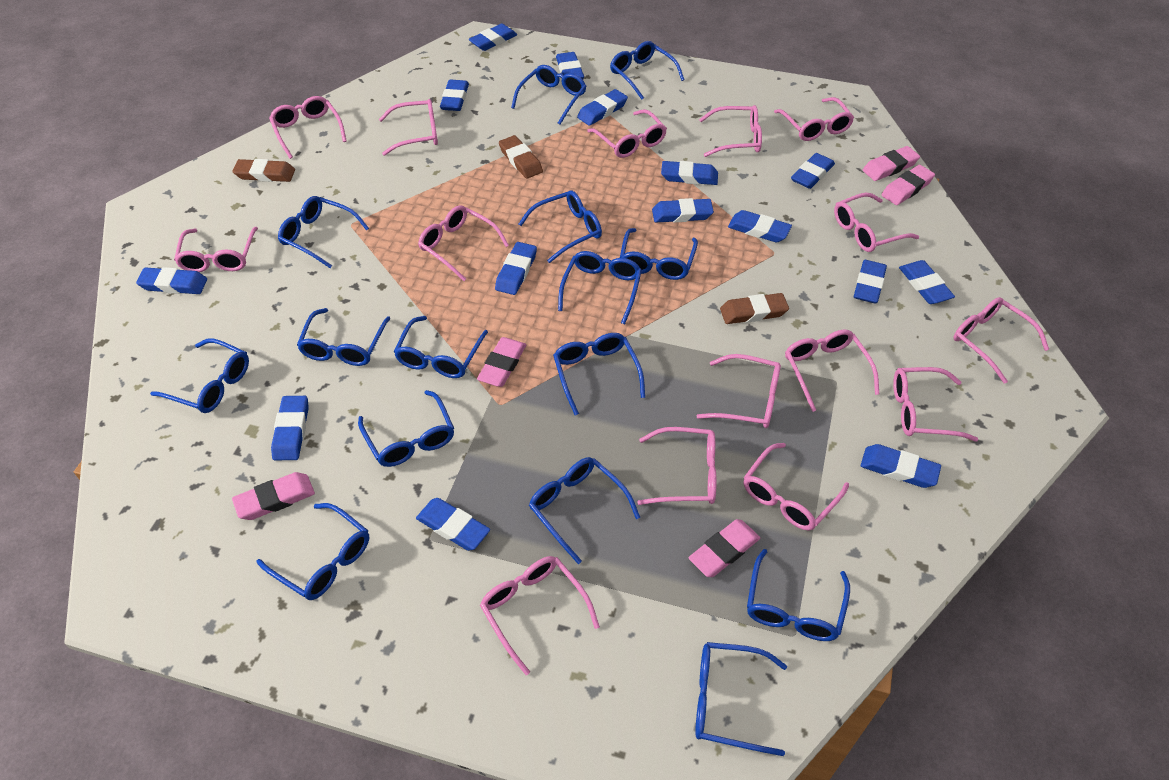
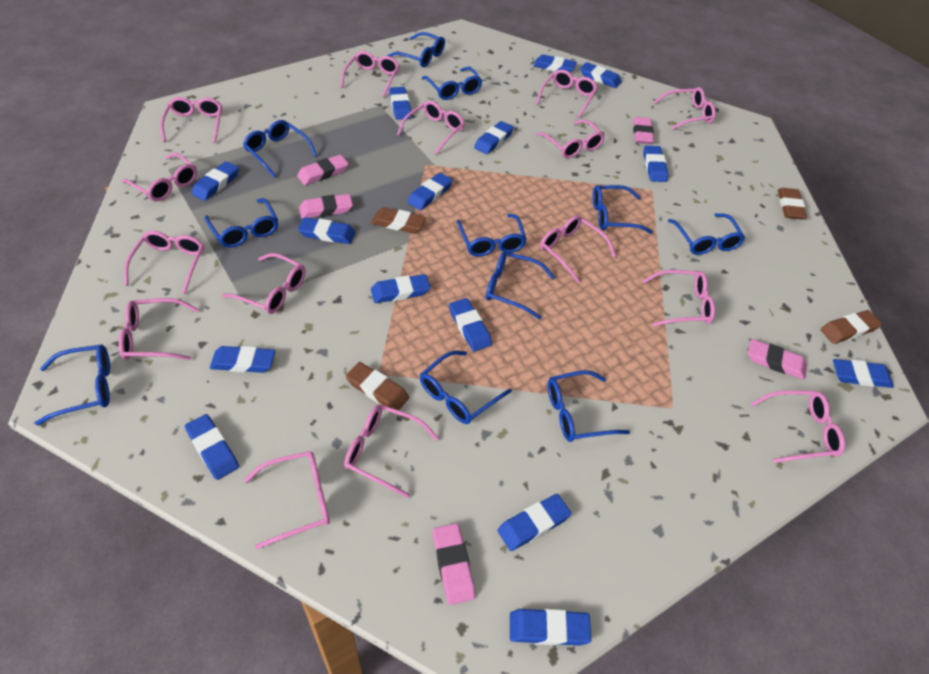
blue glasses: 15 -> 11
brown eraser: 3 -> 4

